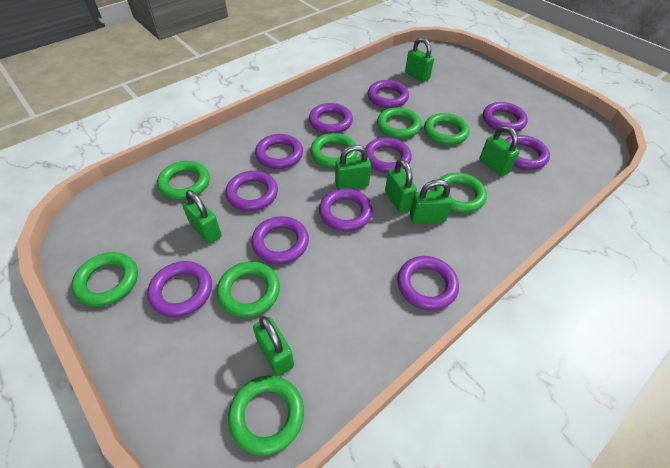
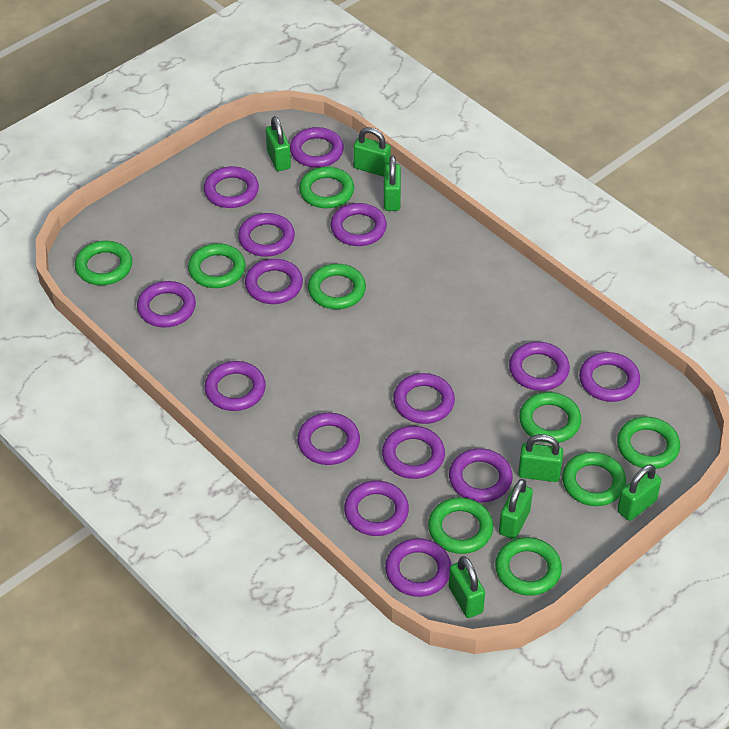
green ring: 8 -> 9
purple ring: 11 -> 15

